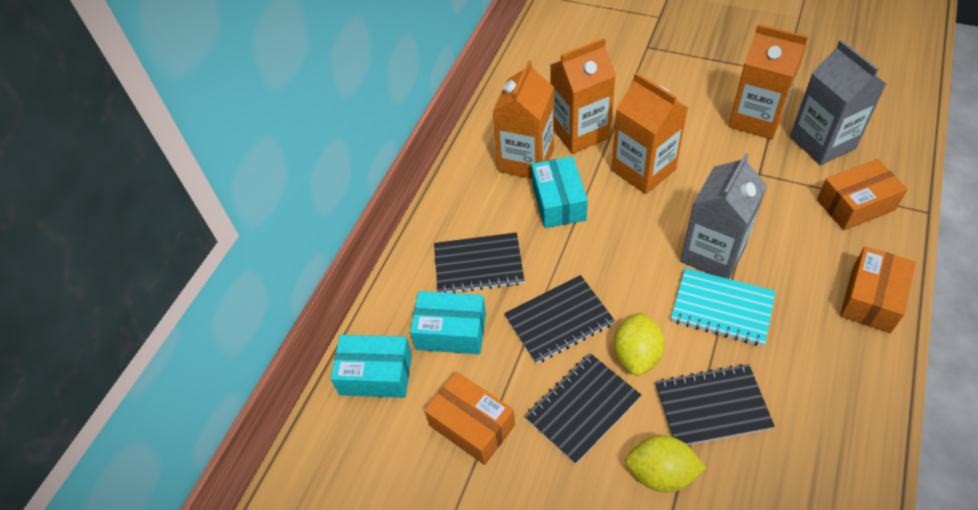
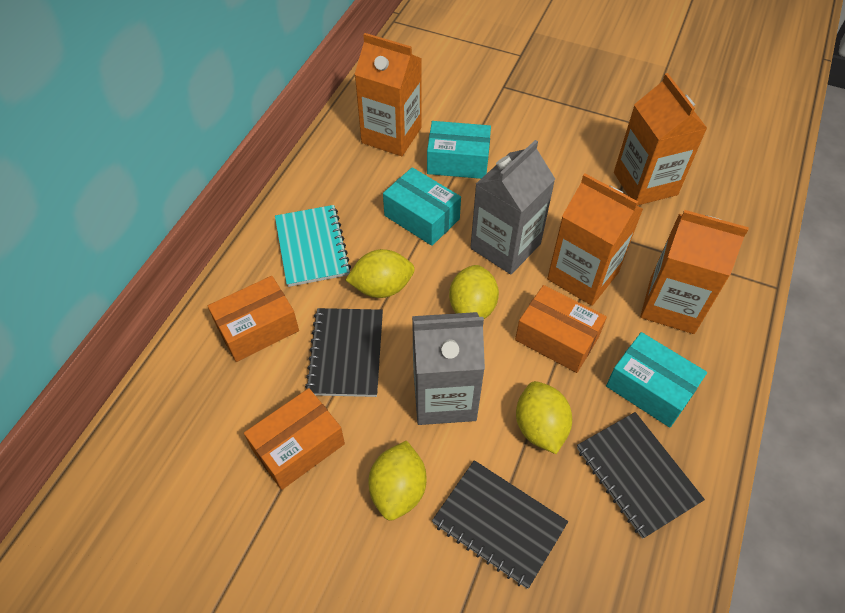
black notebook: 4 -> 3
yellow lemon: 2 -> 4

